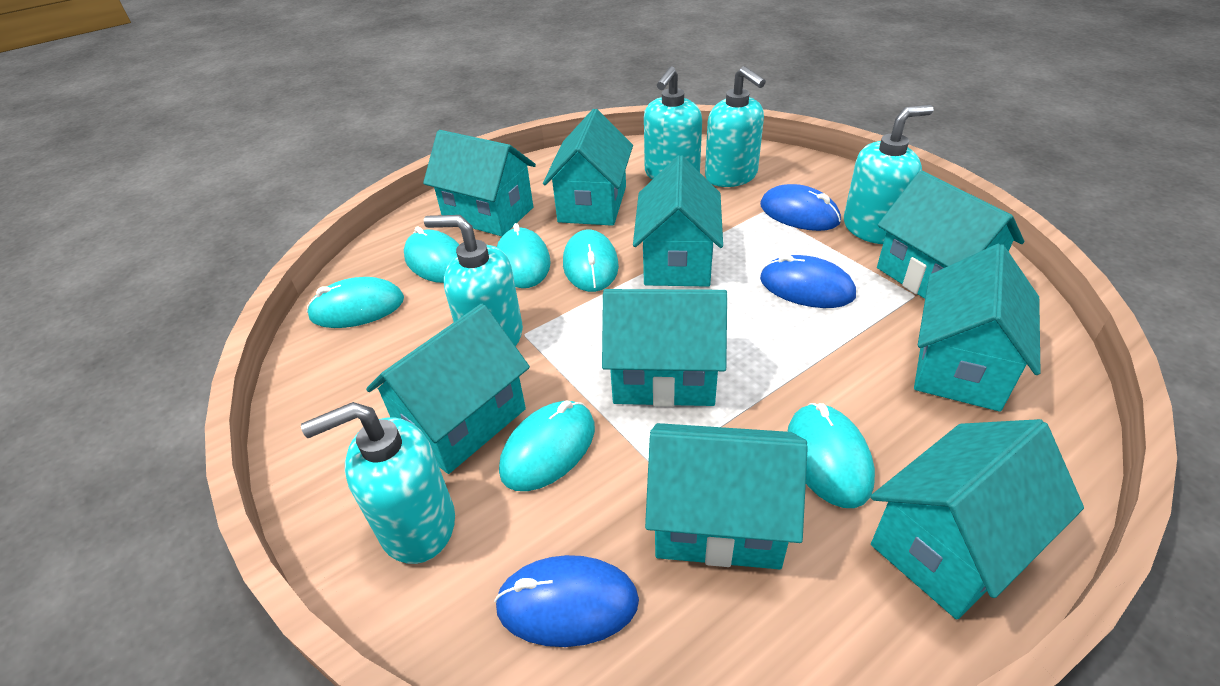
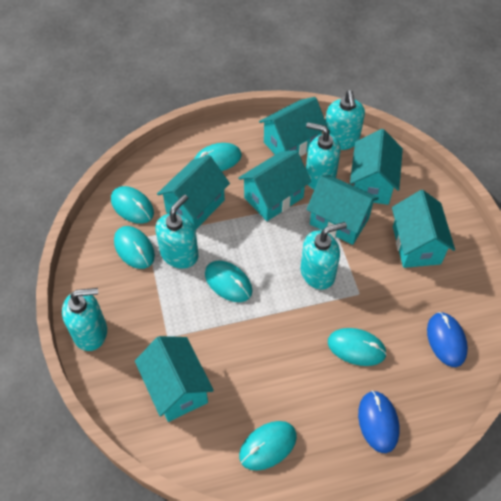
blue mouse: 3 -> 2
turquoise house: 9 -> 7

